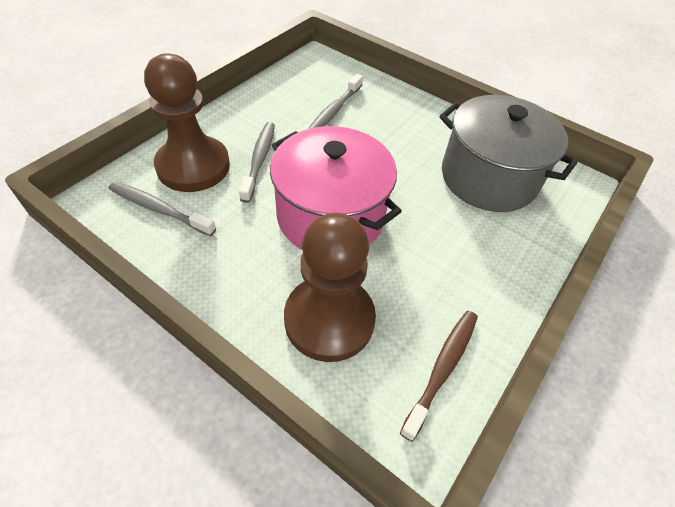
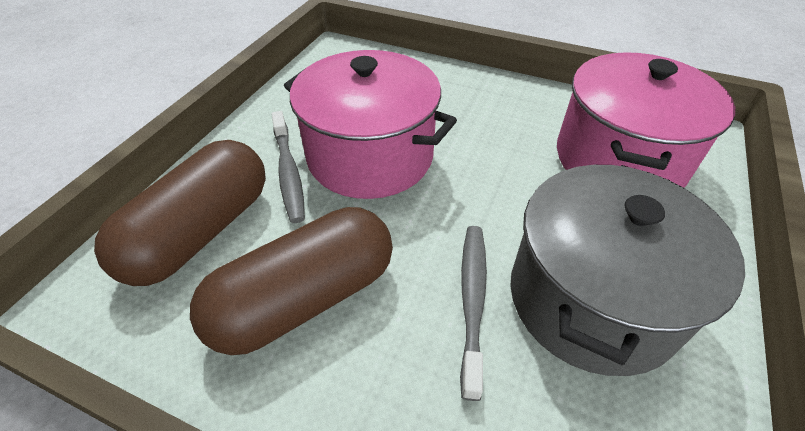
brown capsule: 0 -> 2
brown pawn: 2 -> 0
brown toothbrush: 1 -> 0
grey toothbrush: 3 -> 2
pink pot: 1 -> 2

